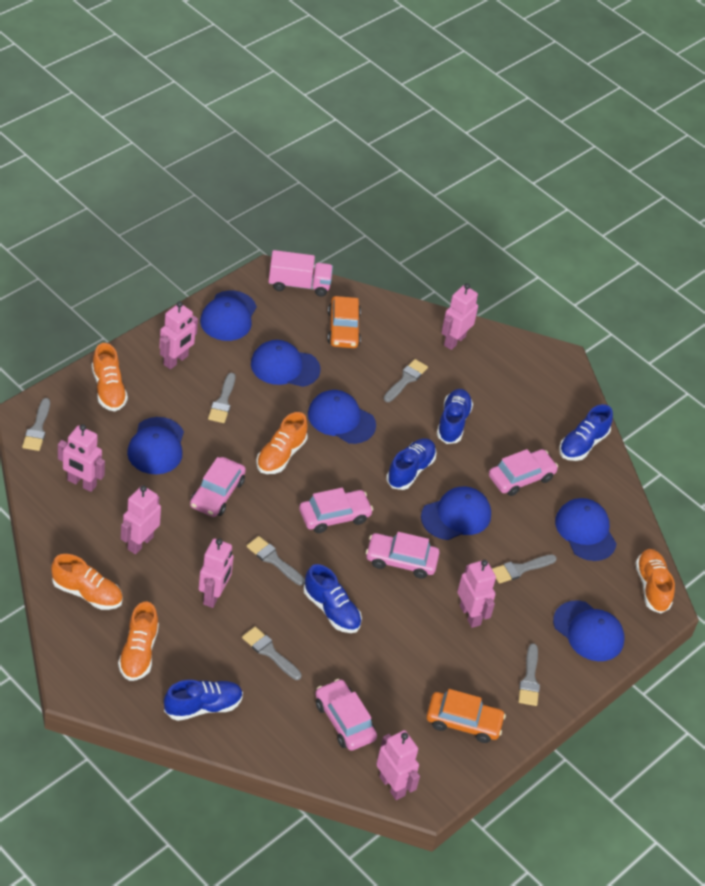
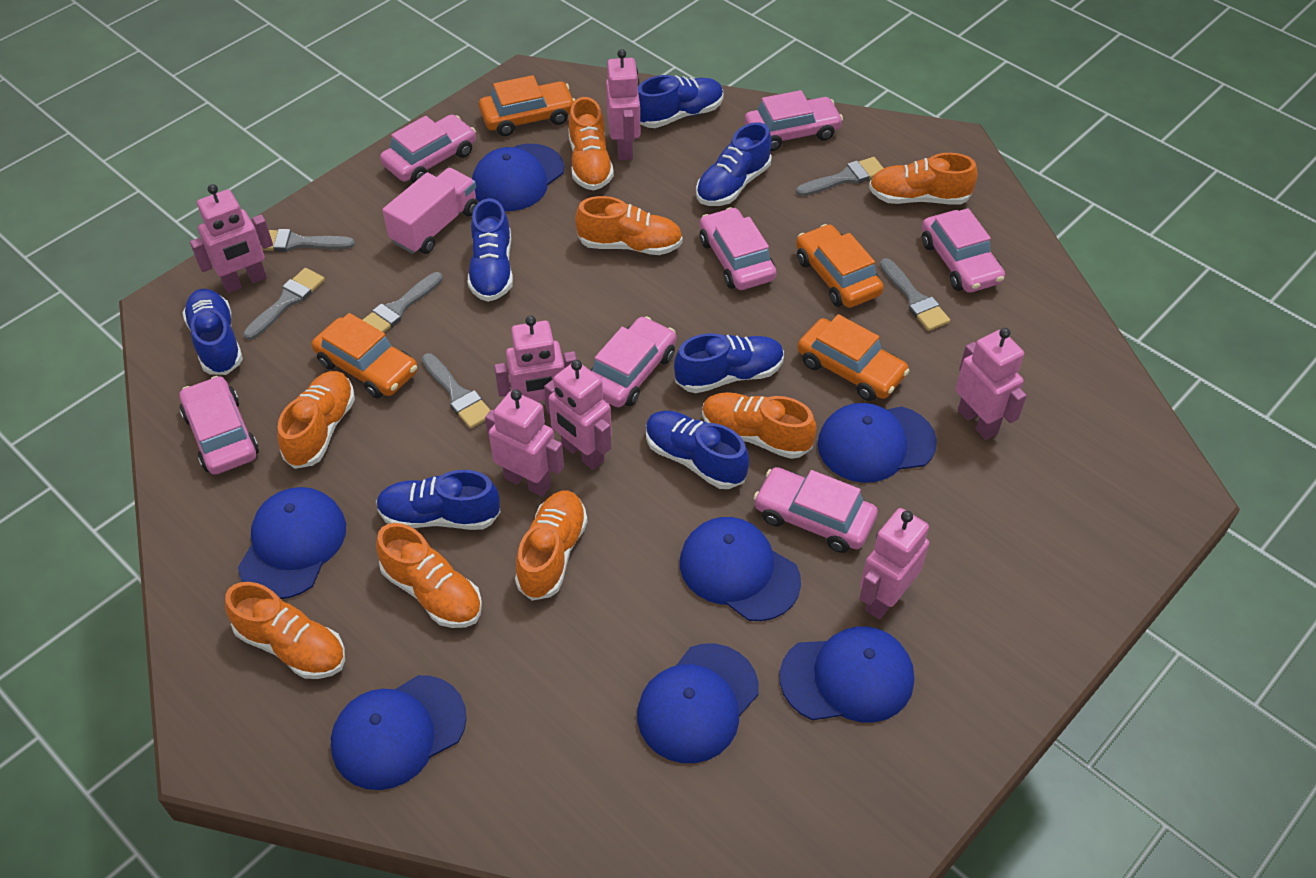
blue shoe: 5 -> 7
grey brush: 7 -> 6
orange car: 2 -> 4
orange shoe: 5 -> 8
pink car: 5 -> 7

